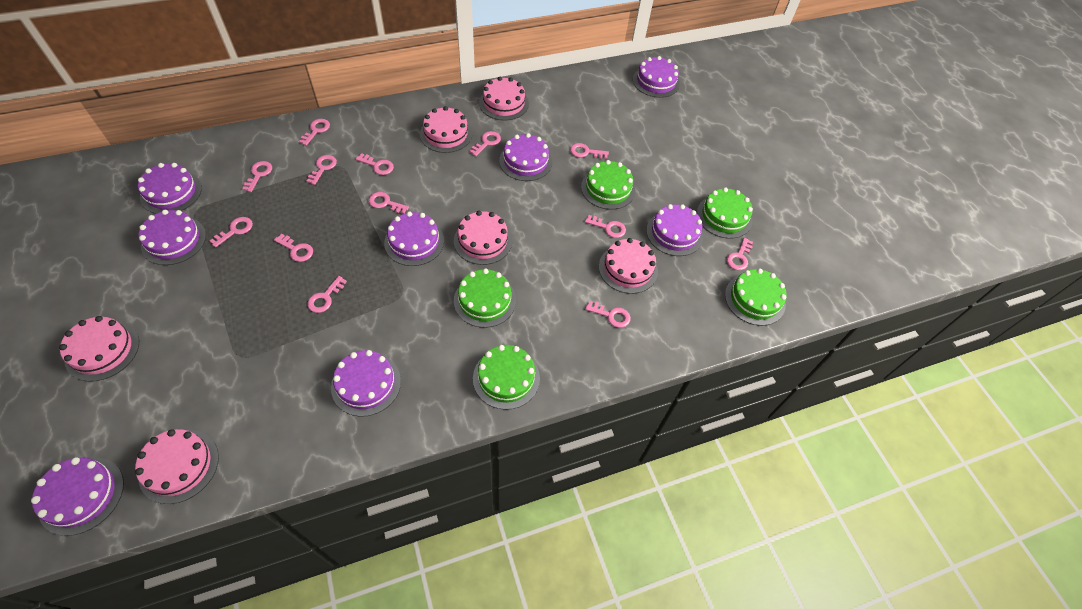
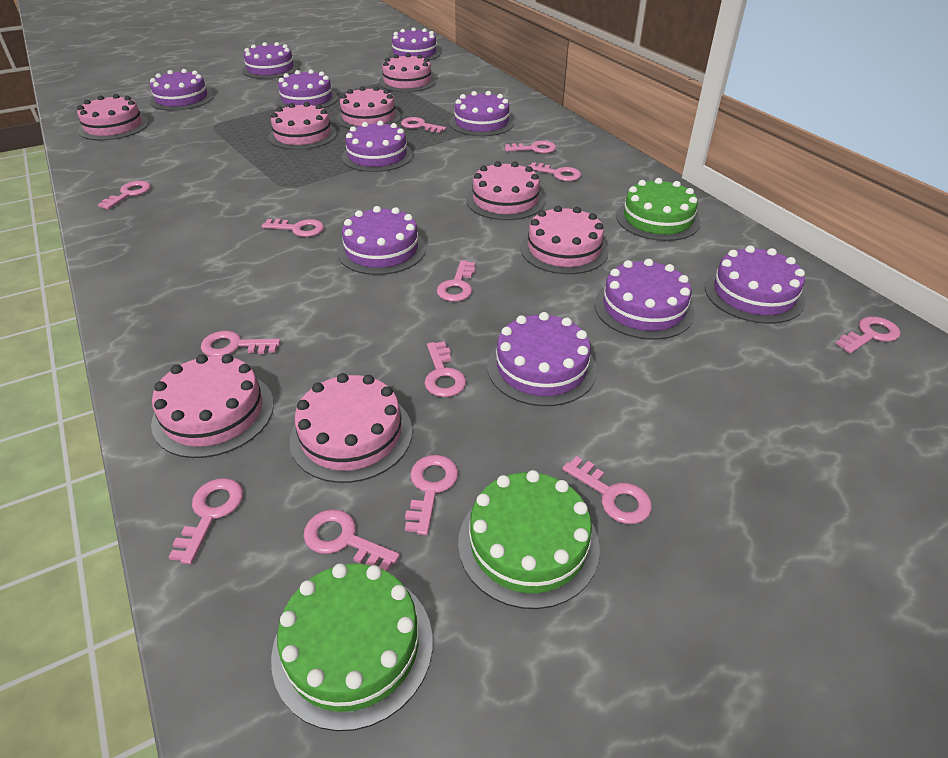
green cake: 5 -> 3
pink cake: 6 -> 8
purple cake: 8 -> 10

